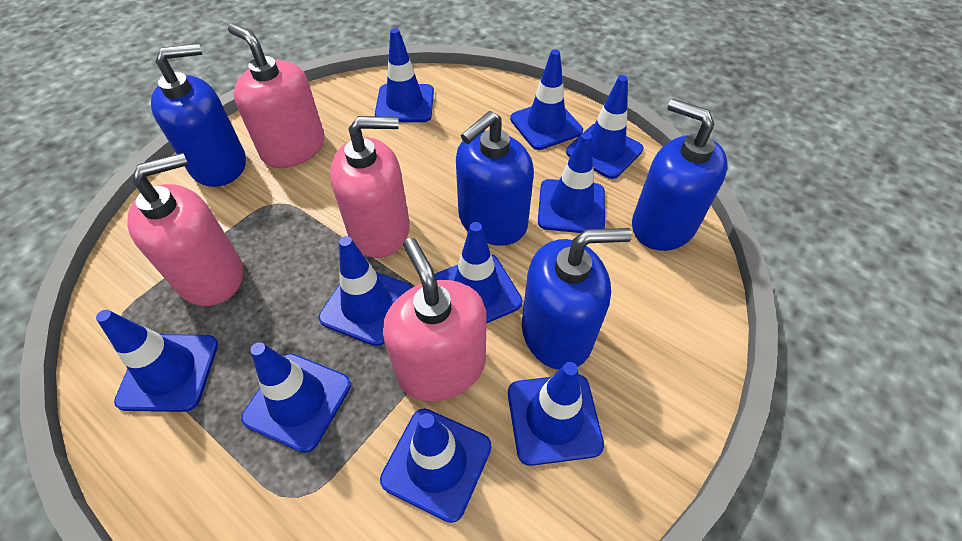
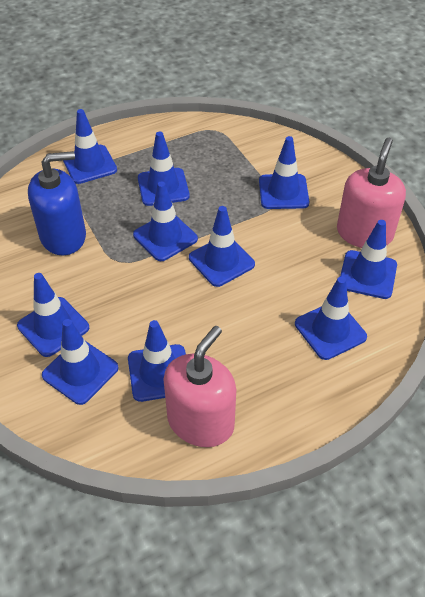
blue soap dispenser: 4 -> 1
pink soap dispenser: 4 -> 2

